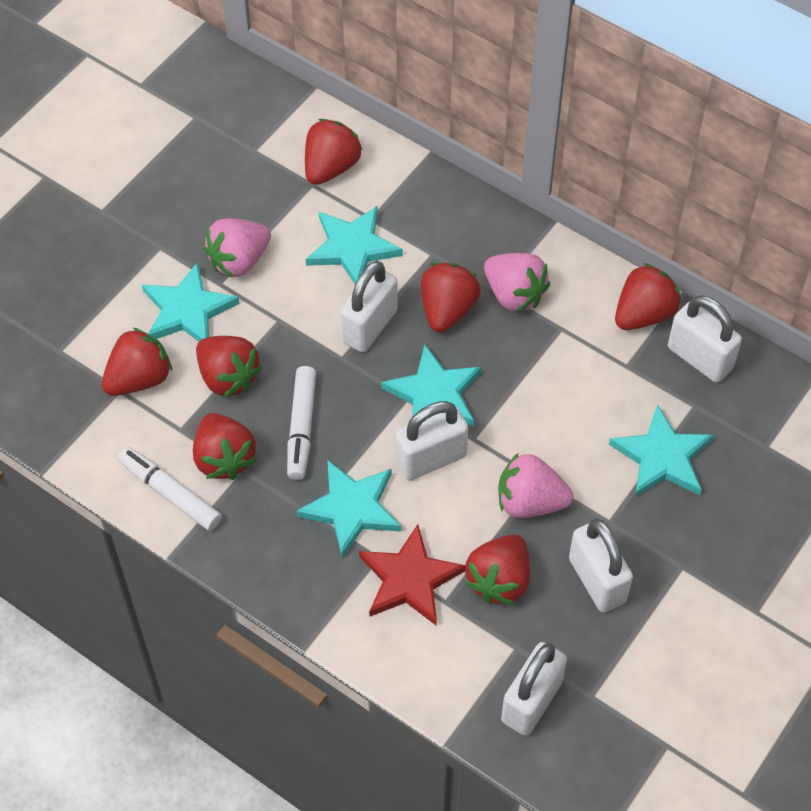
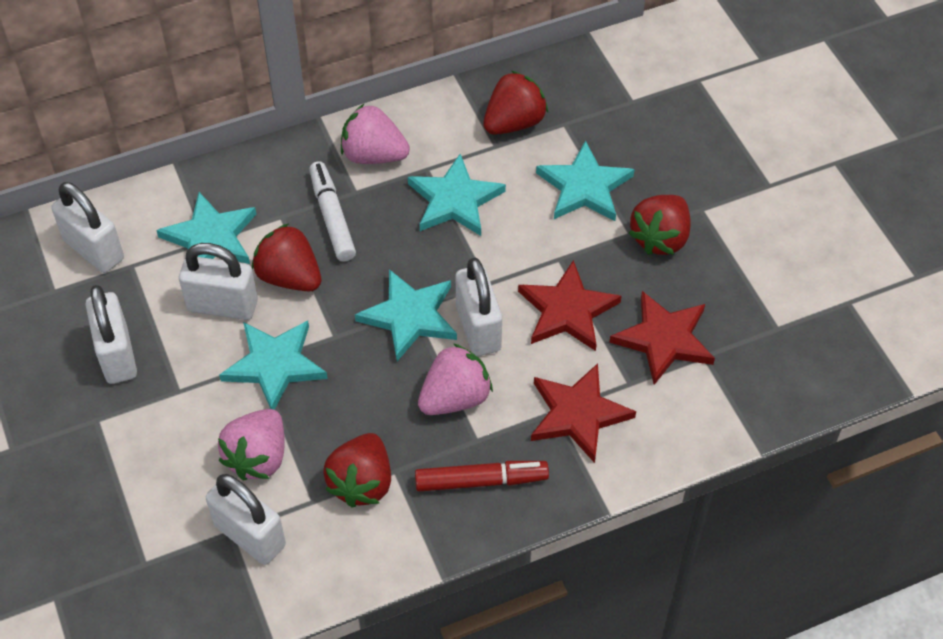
red marker: 0 -> 1
red star: 1 -> 3
red strawberry: 7 -> 4
white marker: 2 -> 1

